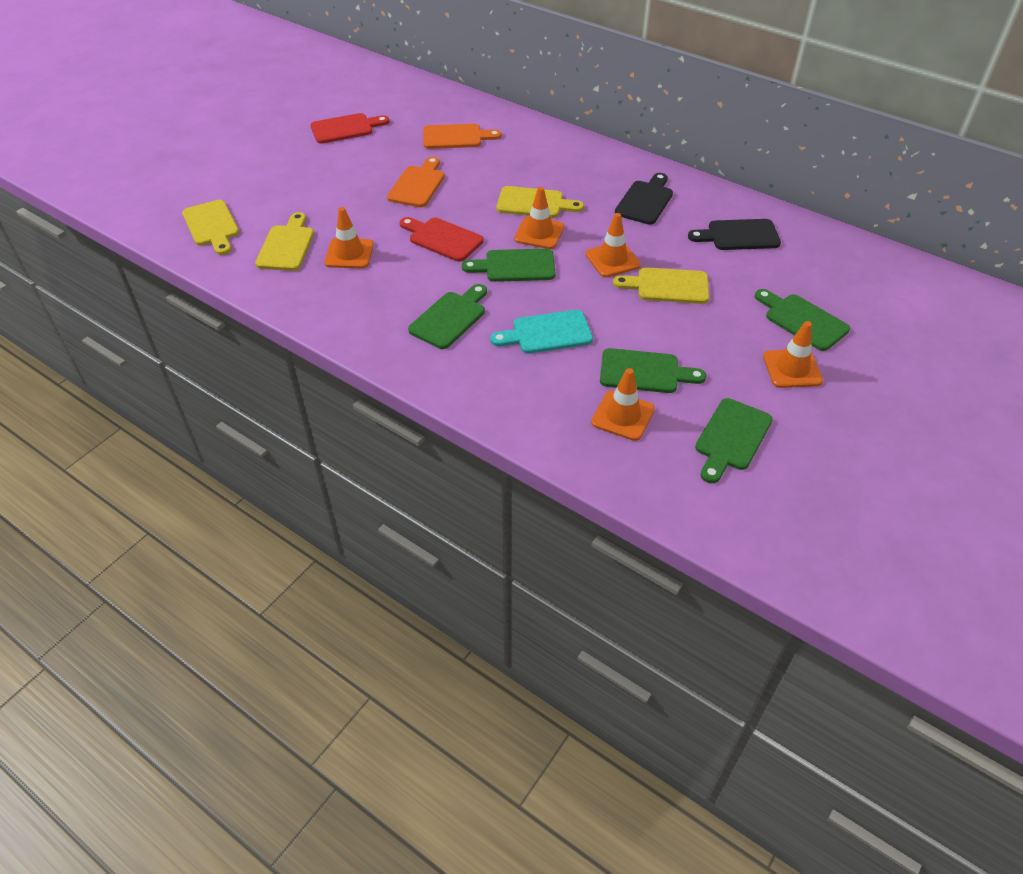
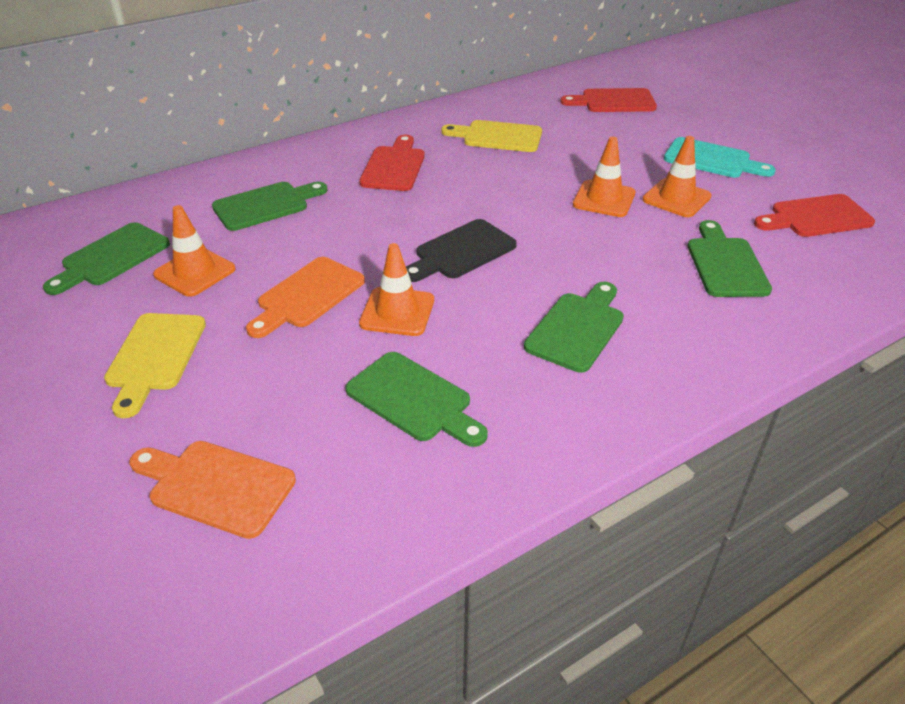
black cutting board: 2 -> 1
orange traffic cone: 5 -> 4
red cutting board: 2 -> 3
yellow cutting board: 4 -> 2

